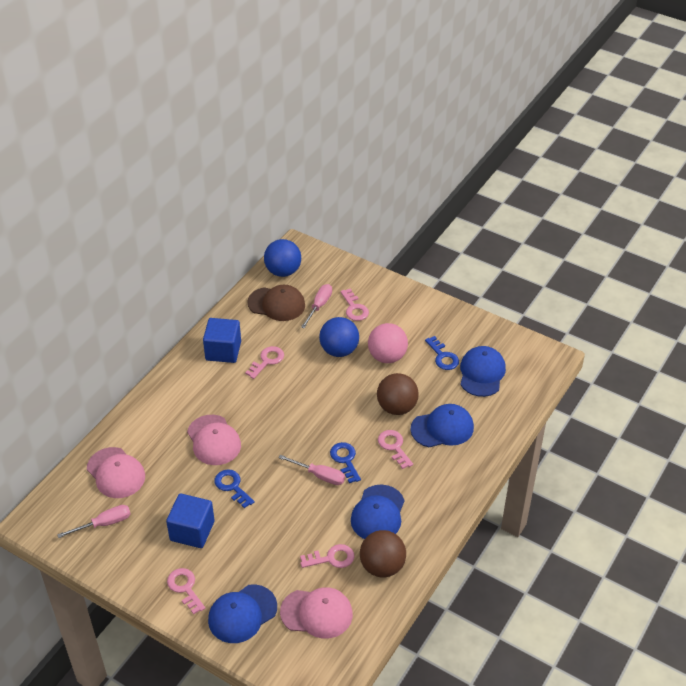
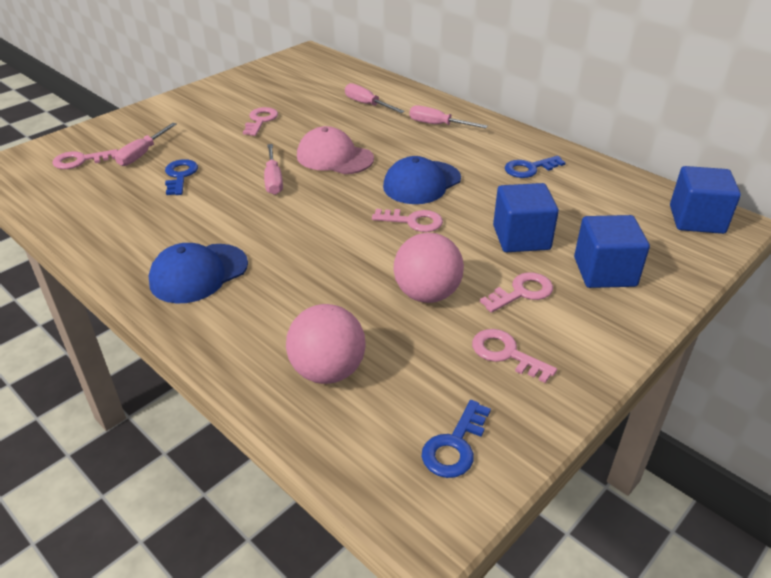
blue ball: 2 -> 0
blue cap: 4 -> 2
blue cube: 2 -> 3
brown ball: 2 -> 0
brown cap: 1 -> 0
pink ball: 1 -> 2
pink cap: 3 -> 1
pink screwdriver: 3 -> 4

